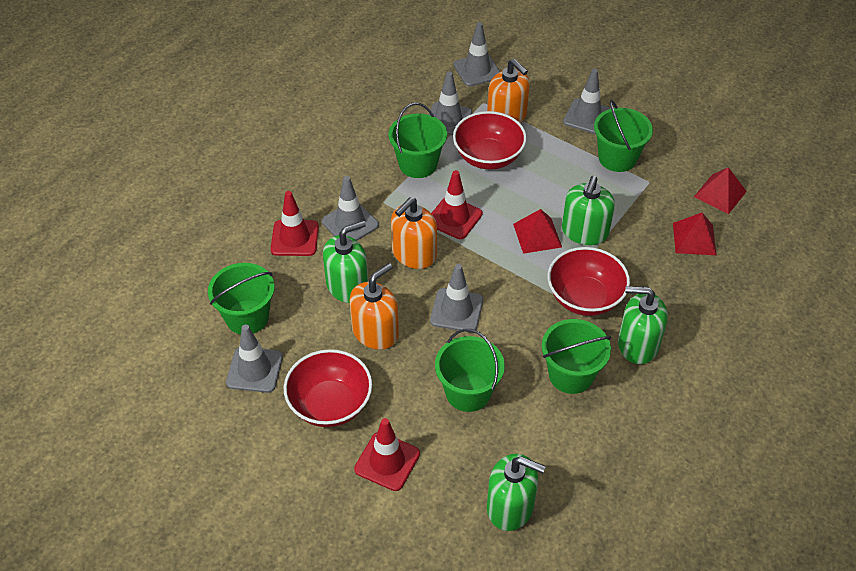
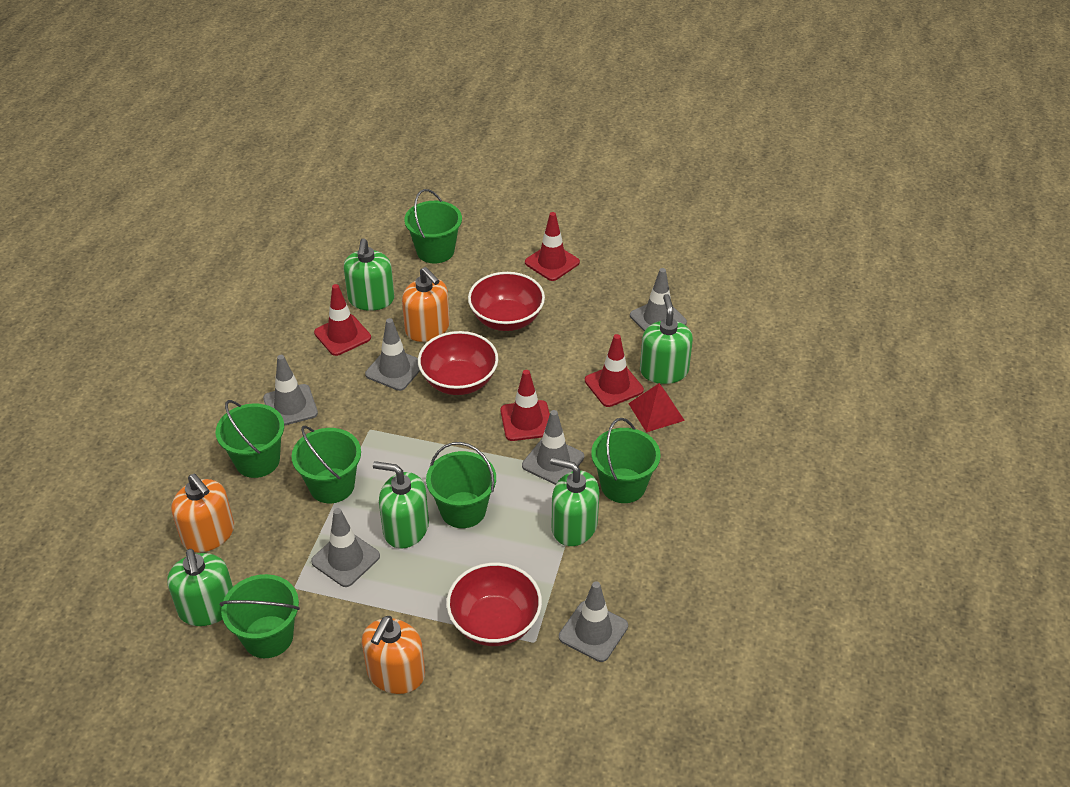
green bucket: 5 -> 6
green soap dispenser: 4 -> 5
red pyramid: 3 -> 1
red traffic cone: 3 -> 4

